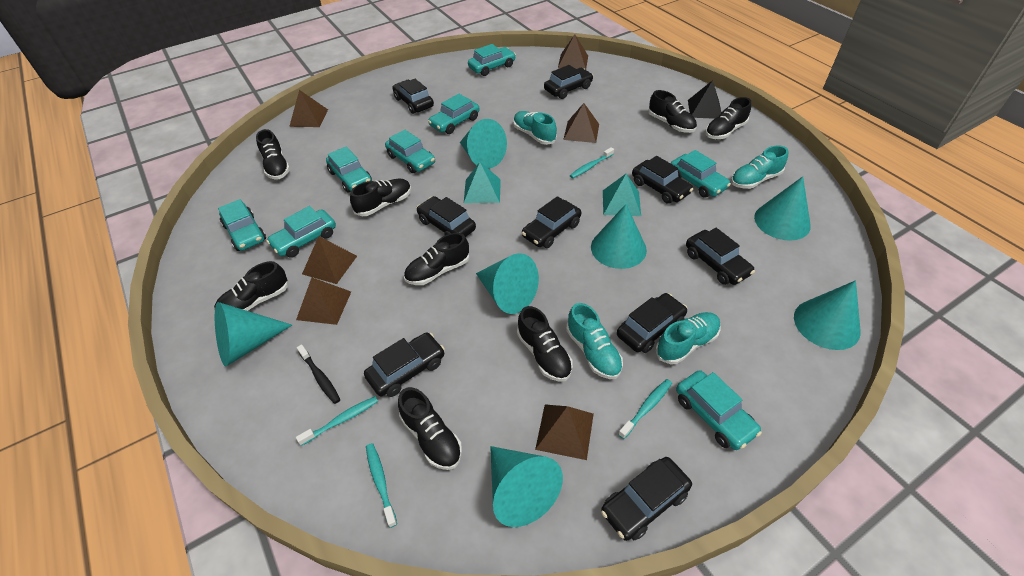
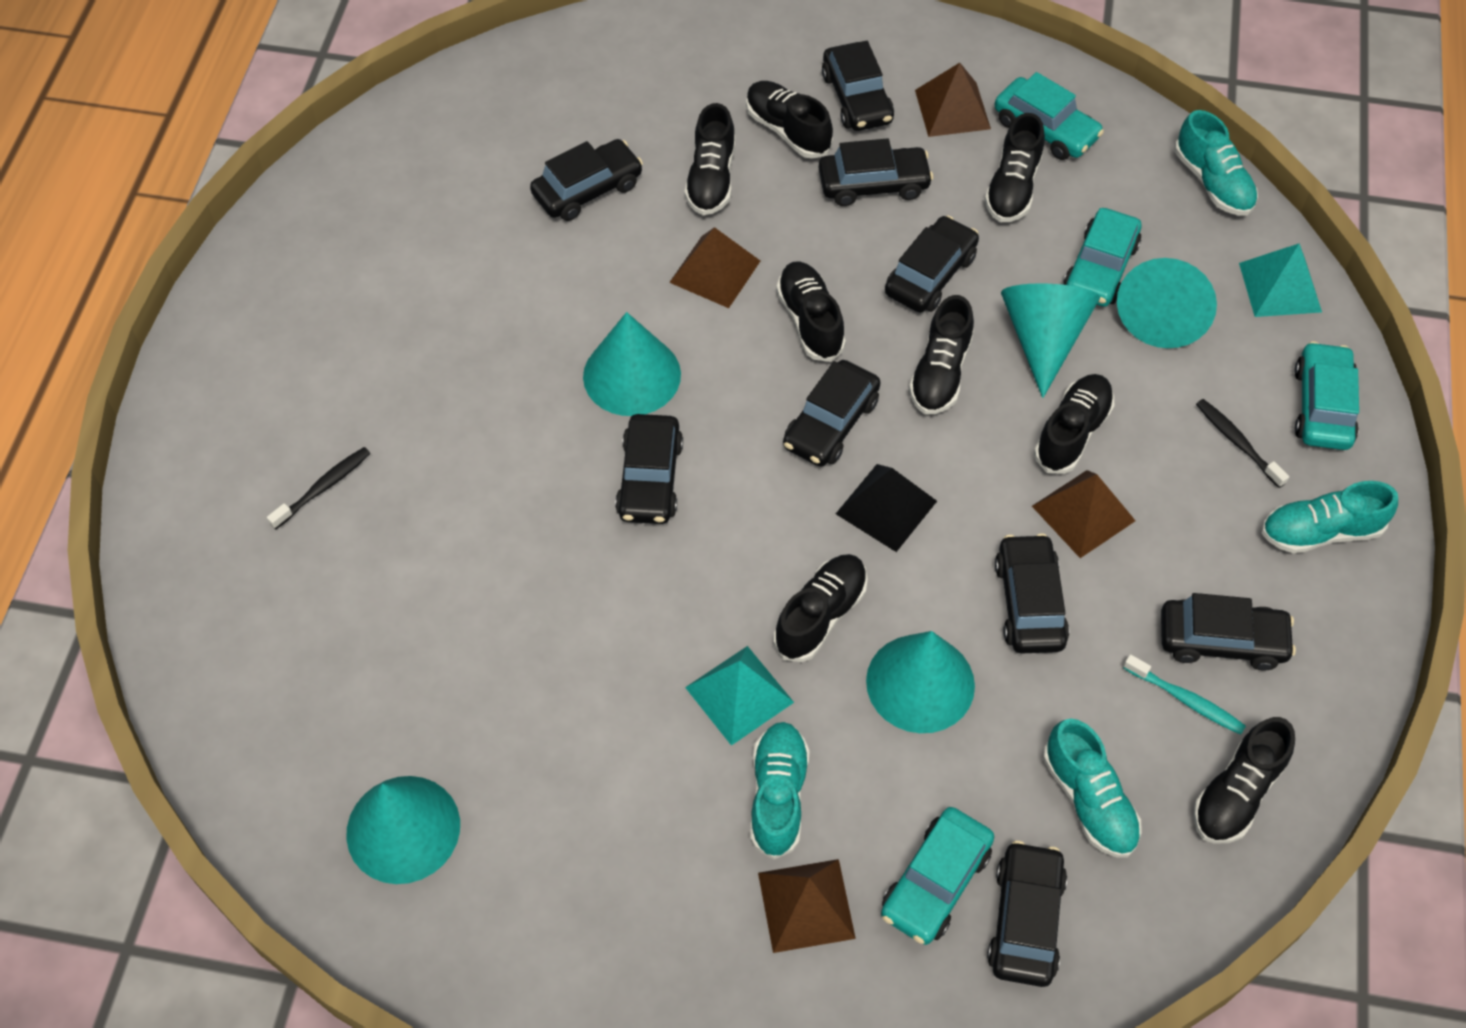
black toothbrush: 1 -> 2
brown pyramid: 6 -> 4
turquoise car: 8 -> 4
turquoise cone: 7 -> 5
turquoise toothbrush: 4 -> 1

